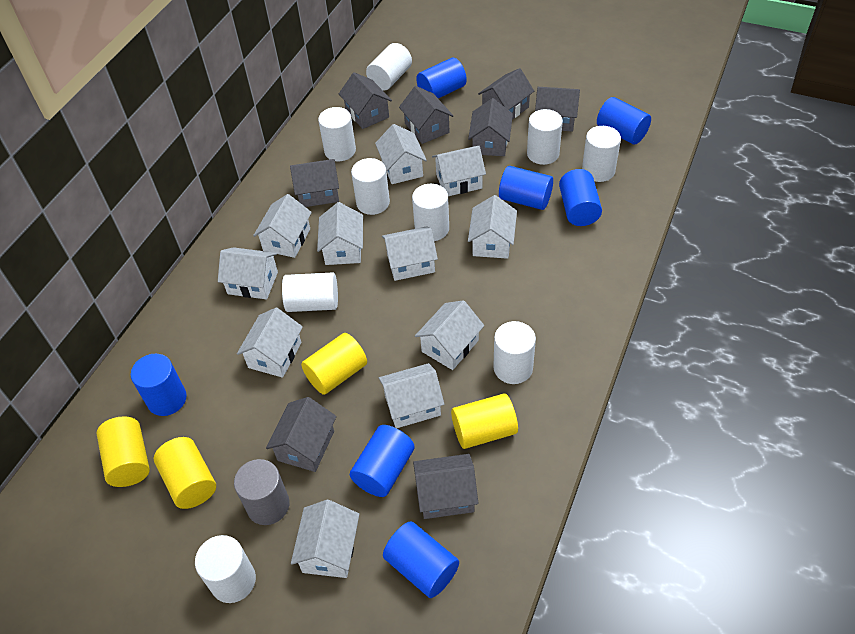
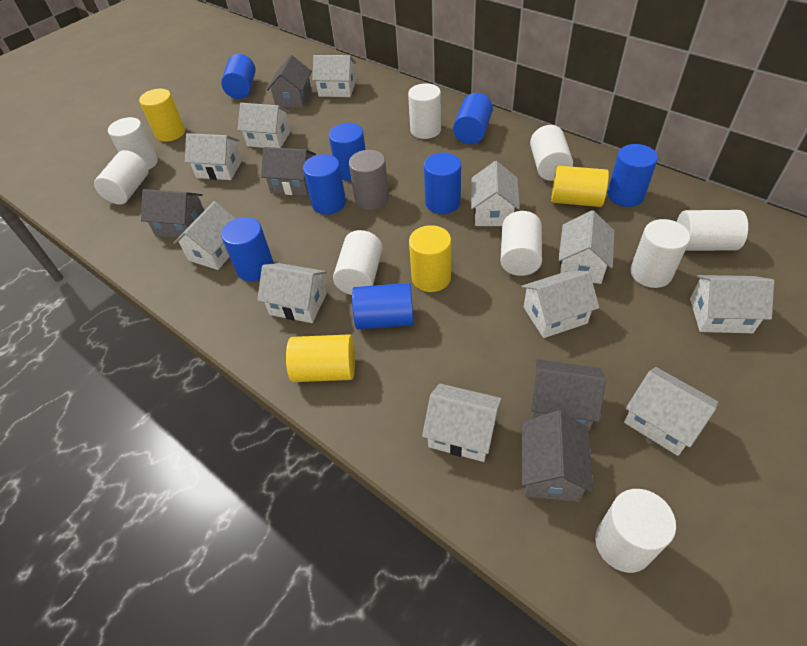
blue cylinder: 7 -> 8
grey house: 8 -> 5

